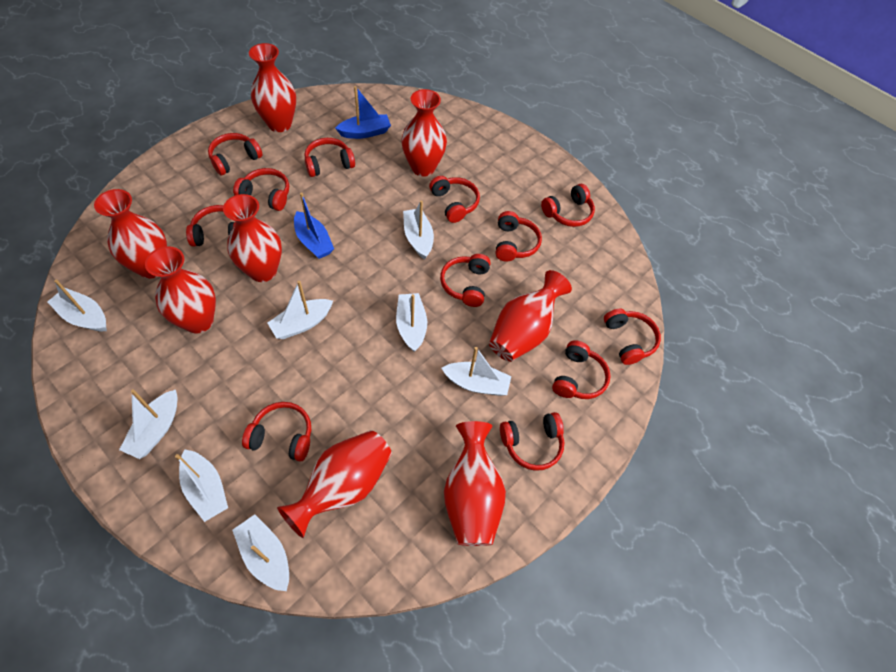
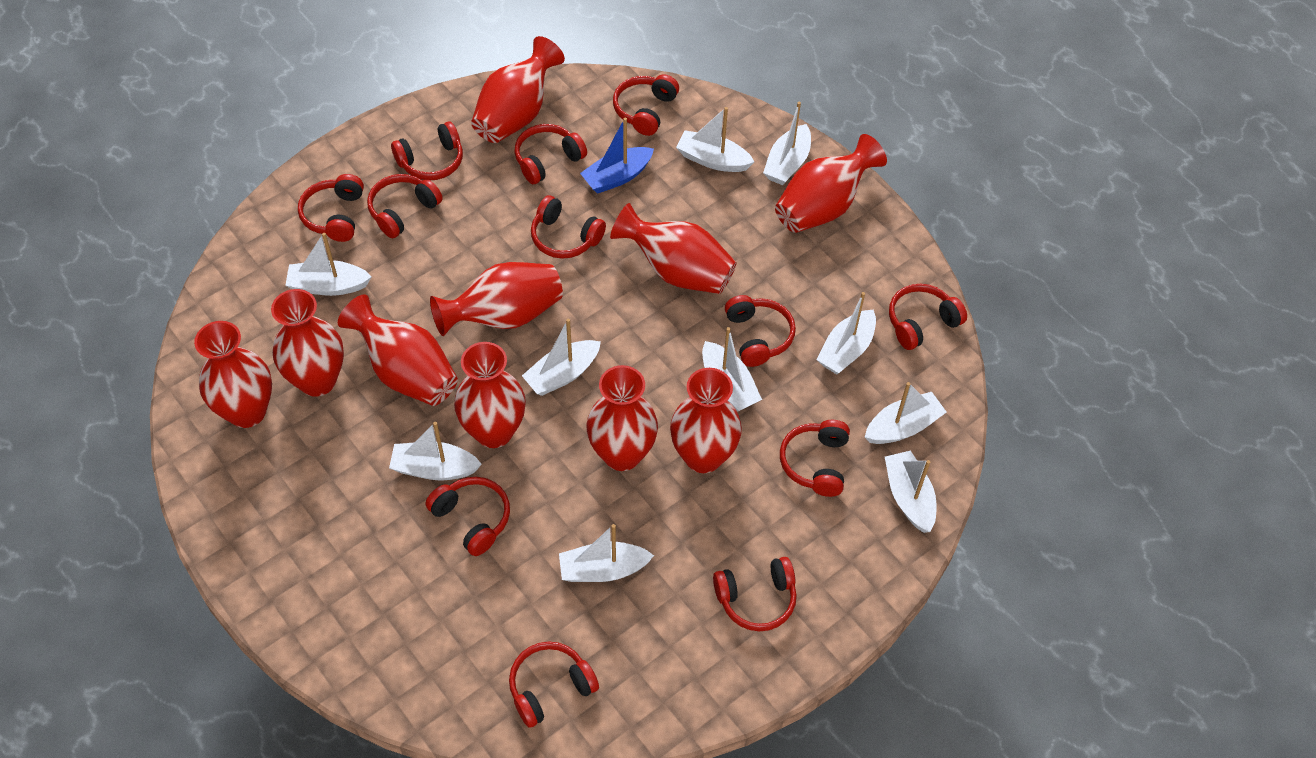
blue boat: 2 -> 1
red vase: 8 -> 10
white boat: 8 -> 10

